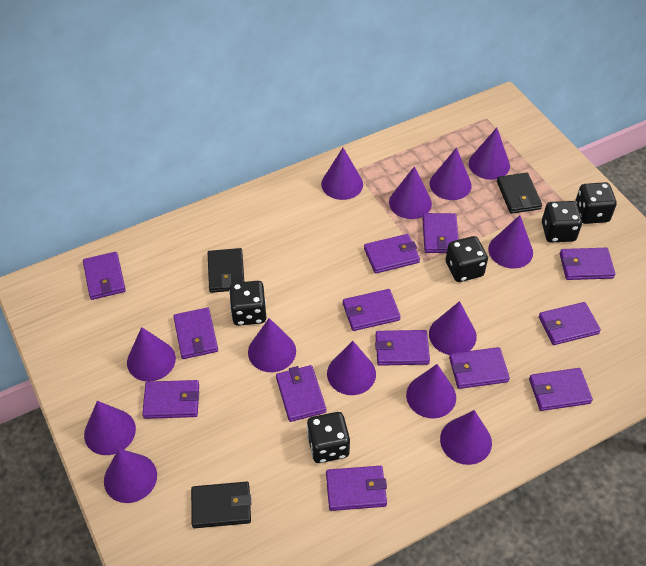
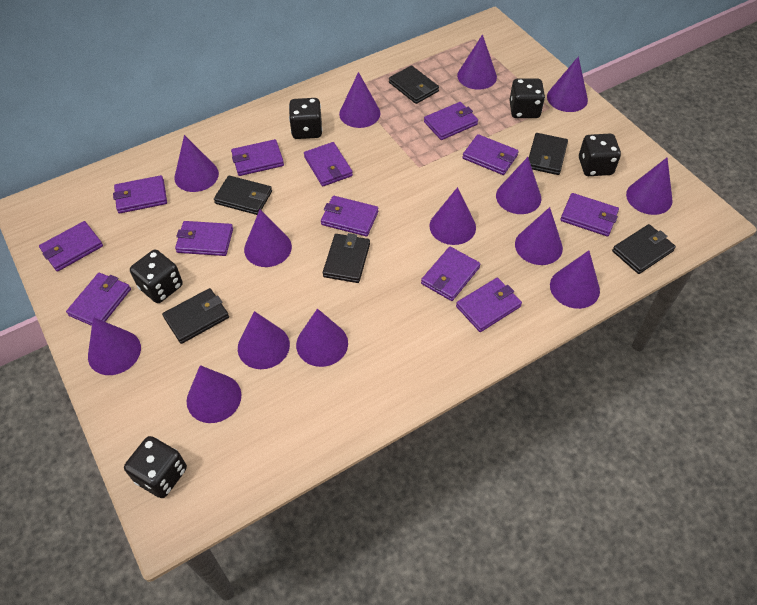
black wallet: 3 -> 6
purple cone: 13 -> 14
purple wallet: 13 -> 12

